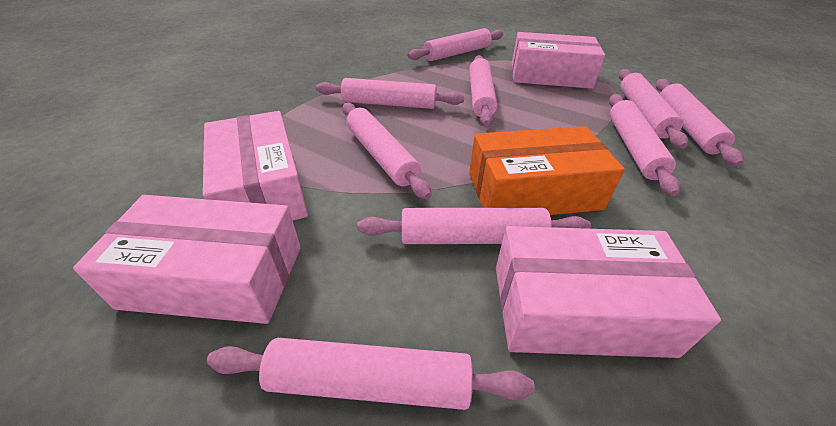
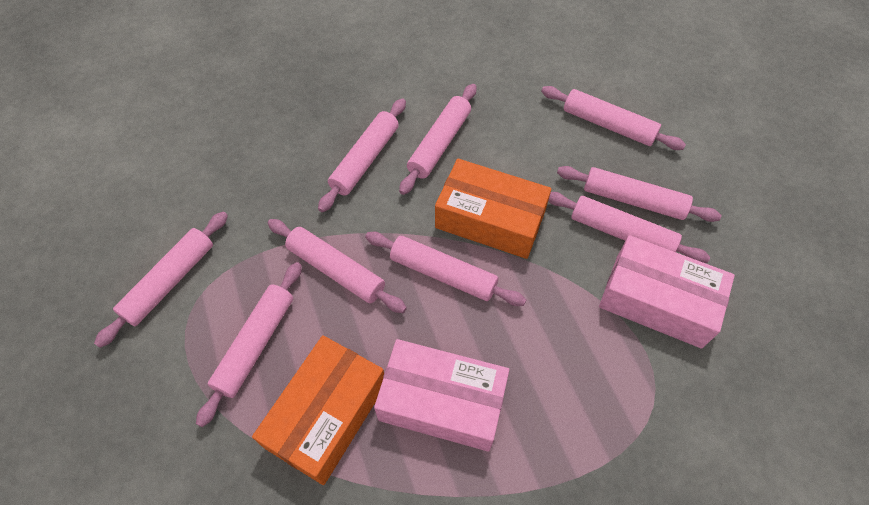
orange box: 1 -> 2
pink box: 4 -> 2

